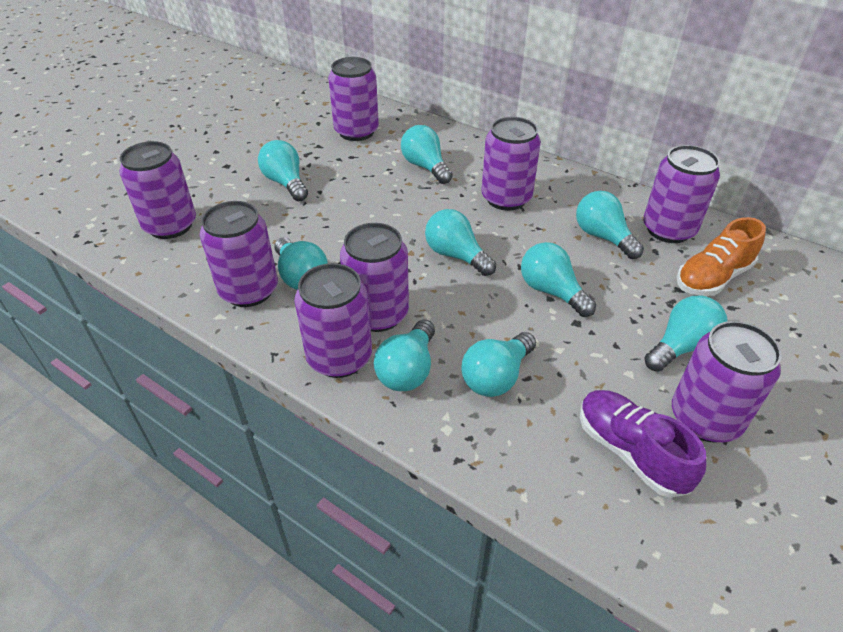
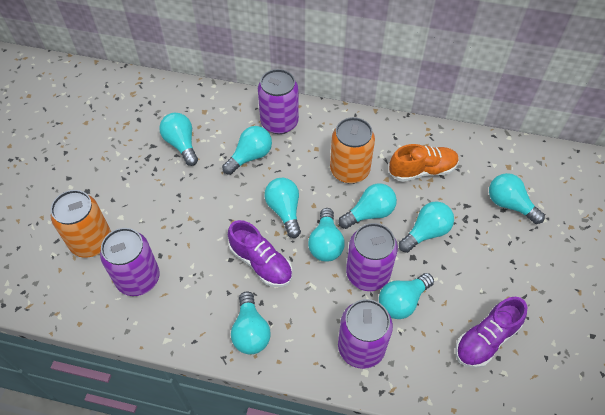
orange can: 0 -> 2
purple can: 8 -> 4
purple shoe: 1 -> 2

